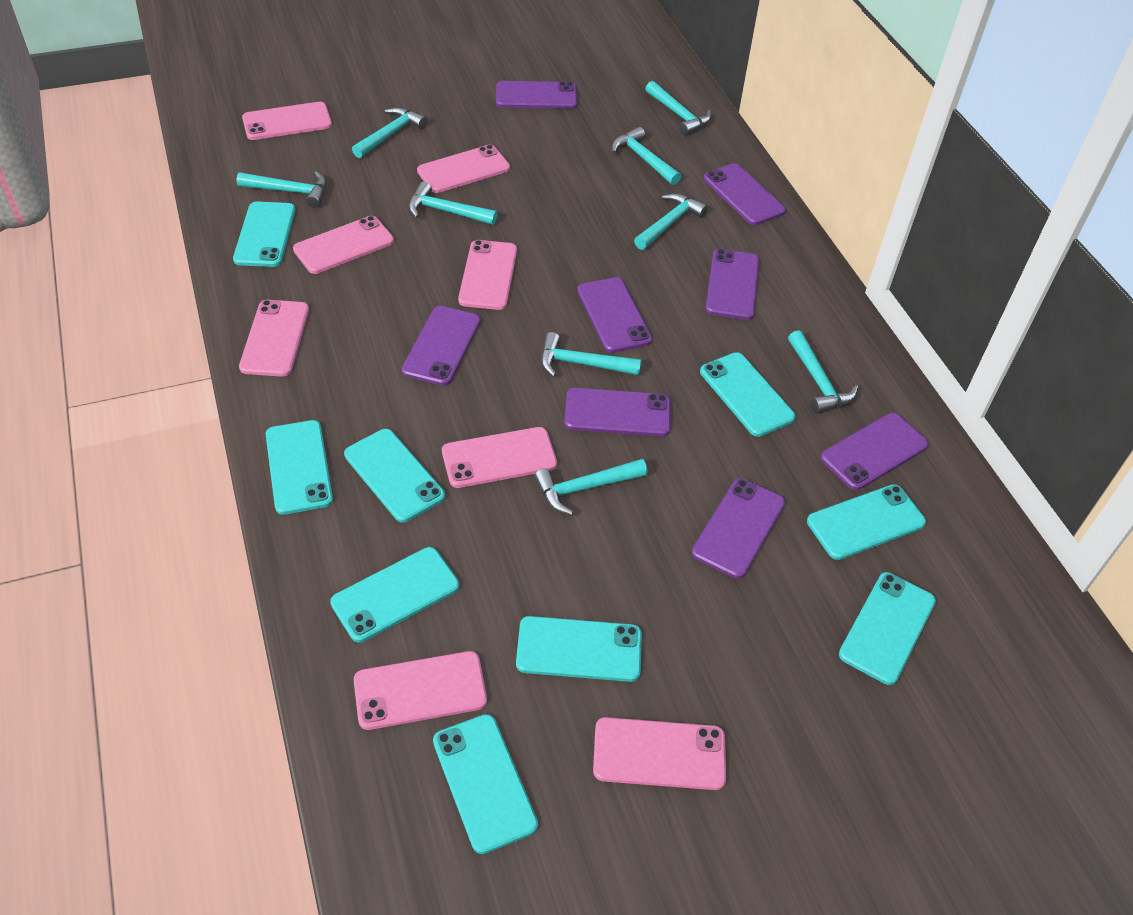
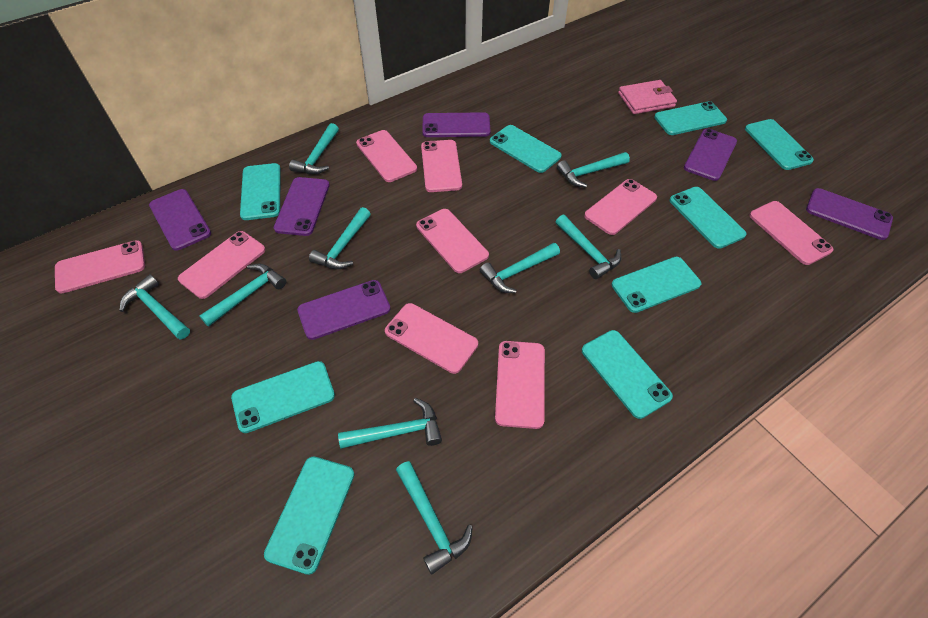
pink phone: 8 -> 9
pink wallet: 0 -> 1
purple phone: 8 -> 6

